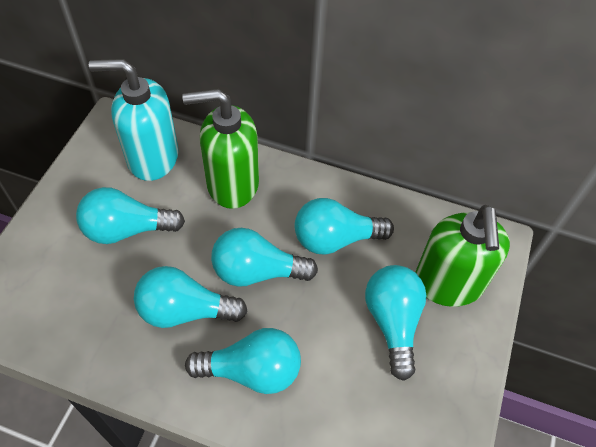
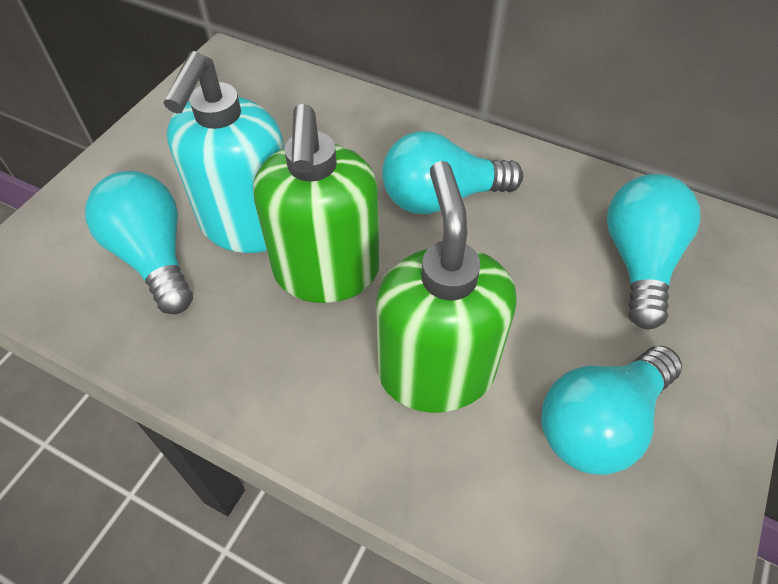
turquoise light bulb: 6 -> 4

